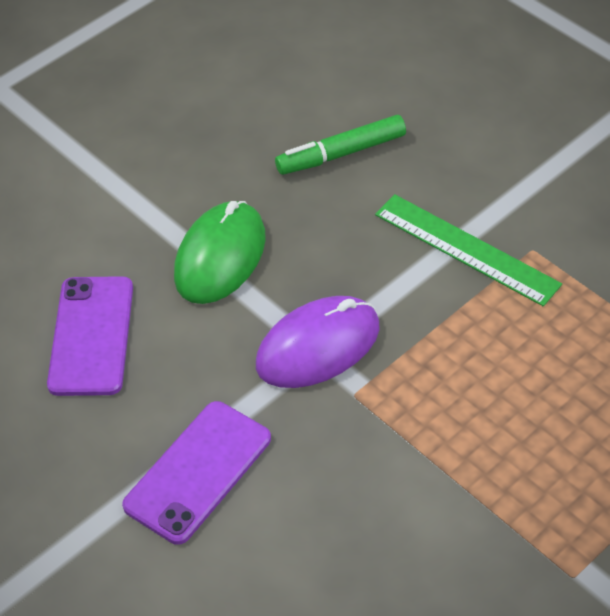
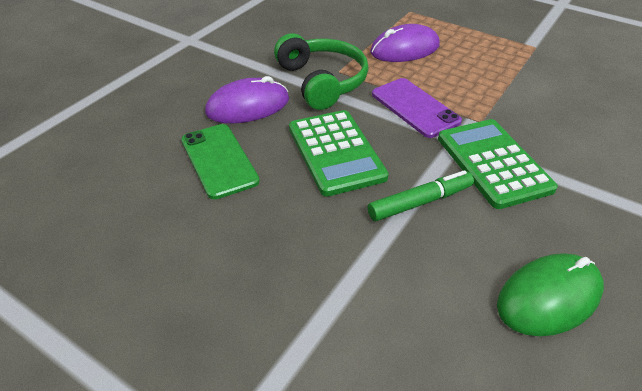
green calculator: 0 -> 2
green headphones: 0 -> 1
green phone: 0 -> 1
green ruler: 1 -> 0
purple mouse: 1 -> 2
purple phone: 2 -> 1

